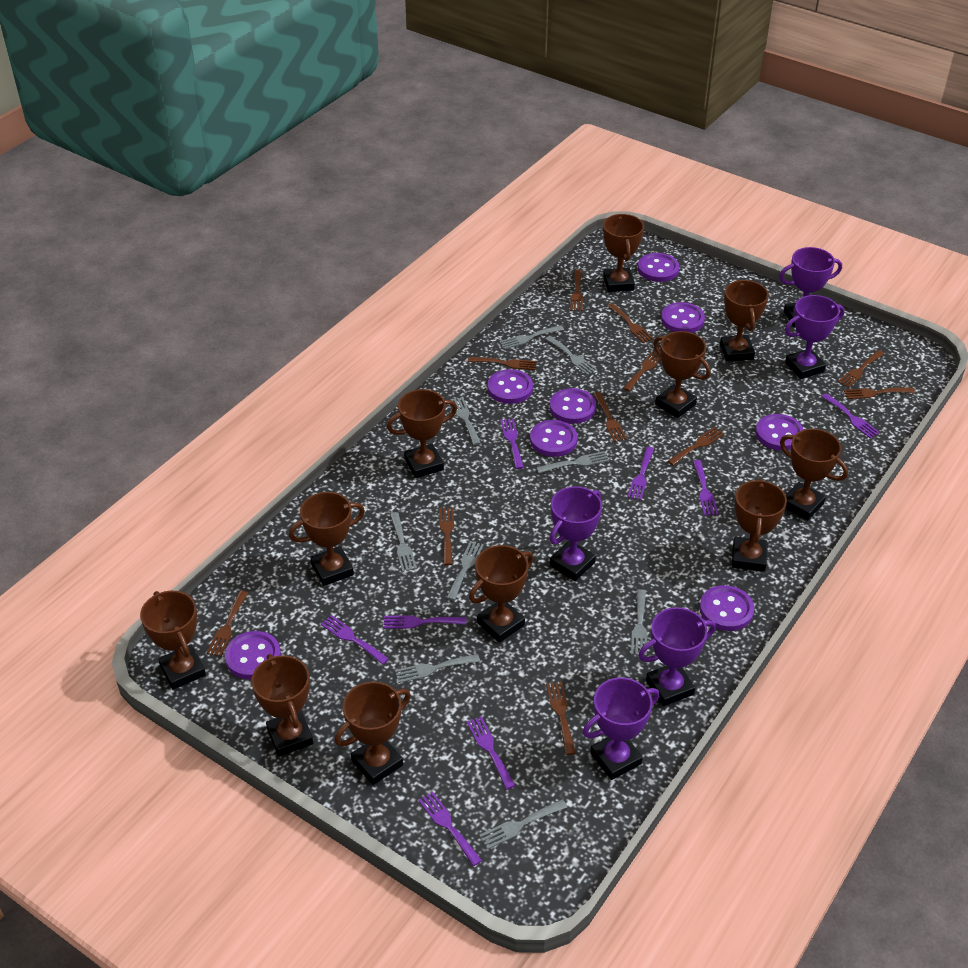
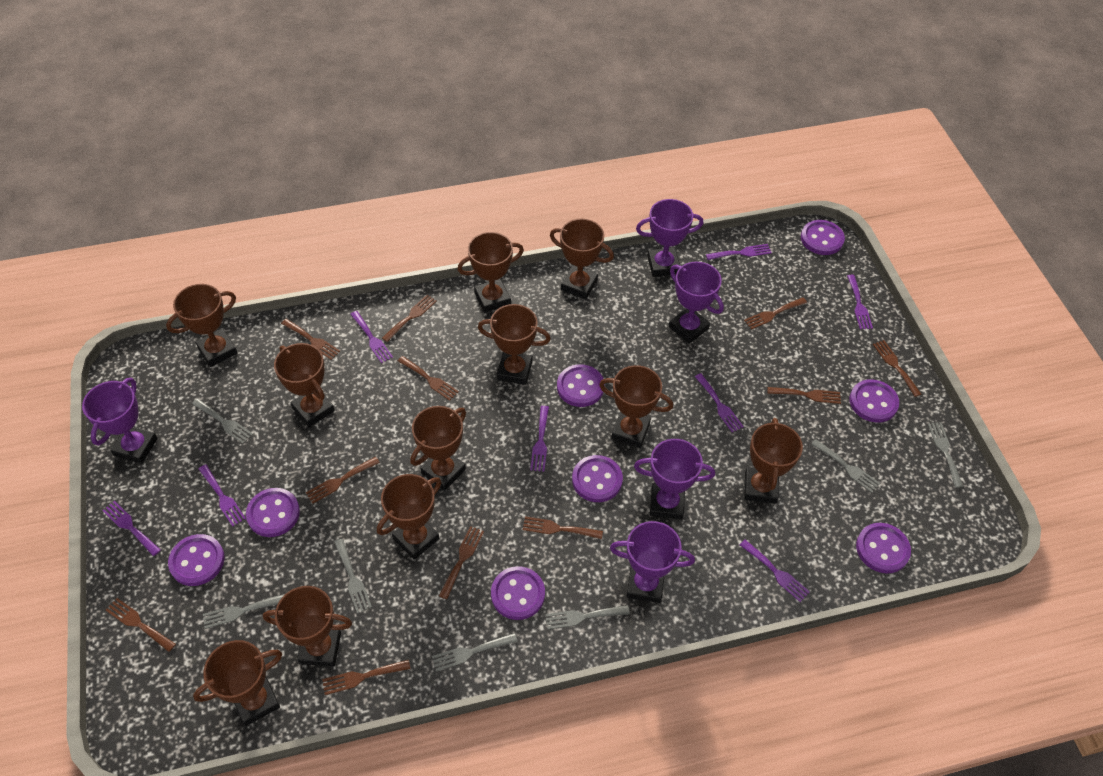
grey fork: 9 -> 7

